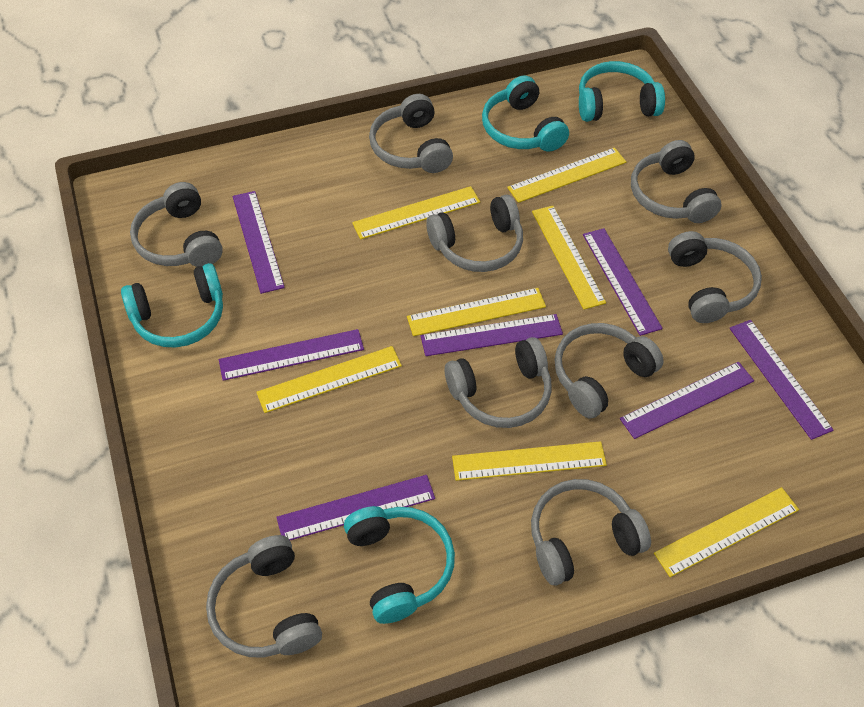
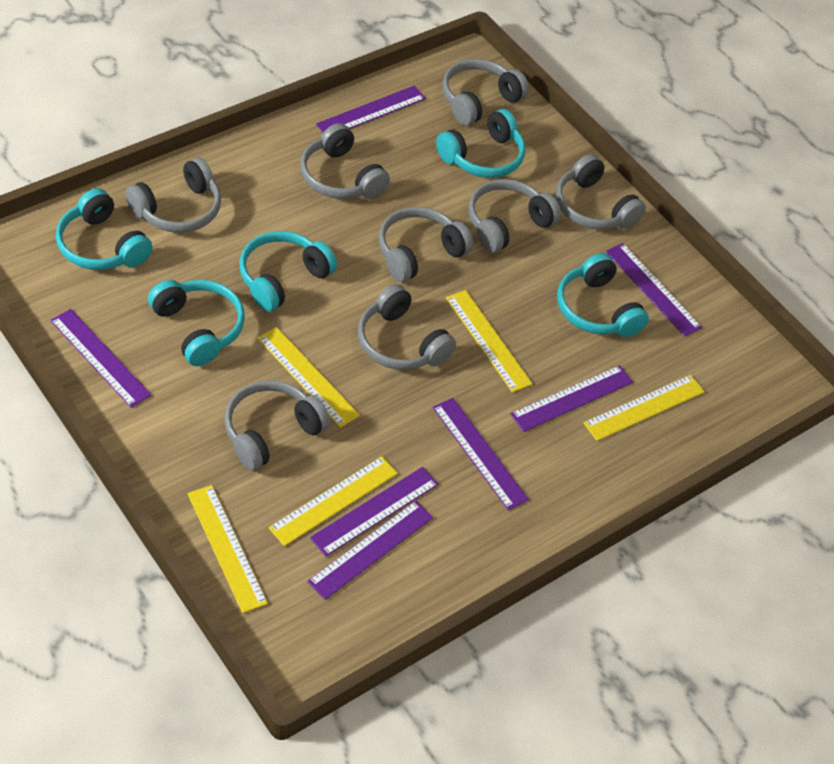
grey headphones: 9 -> 8
turquoise headphones: 4 -> 5
yellow ruler: 7 -> 5

